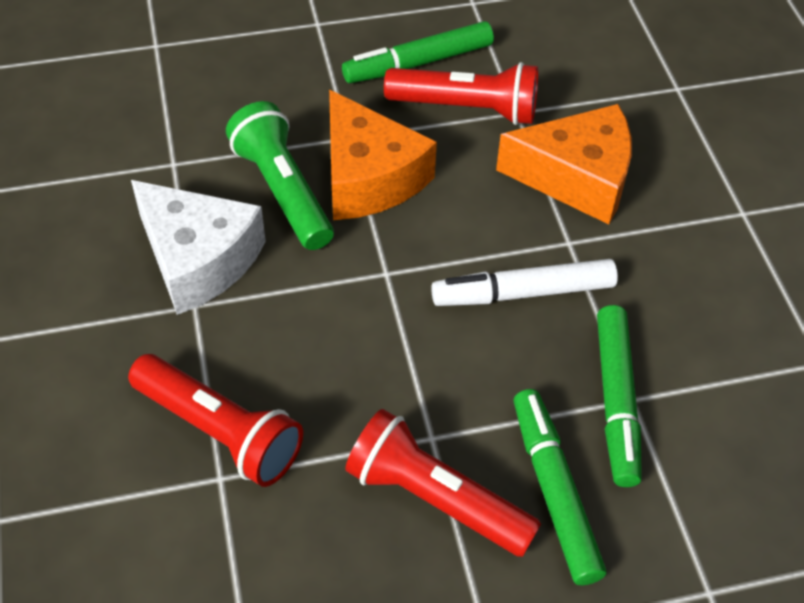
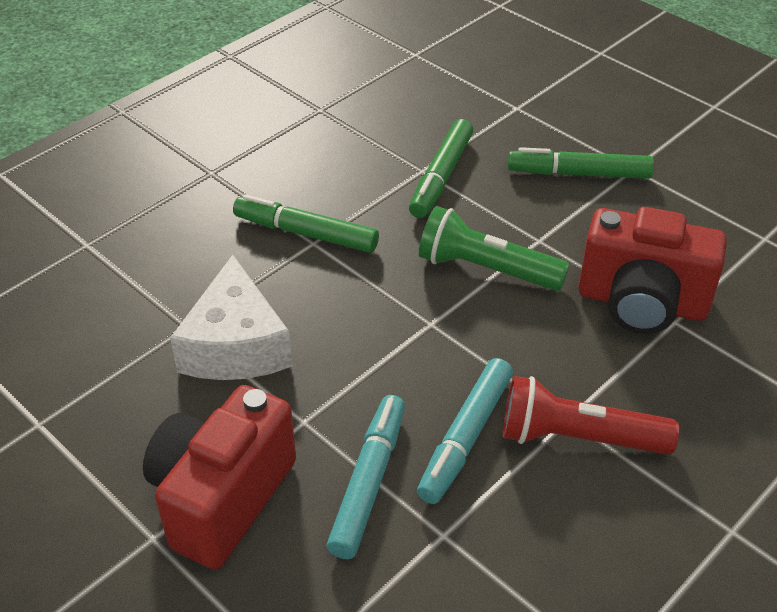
orange cheese: 2 -> 0
red camera: 0 -> 2
red flashlight: 3 -> 1
turquoise marker: 0 -> 2
white marker: 1 -> 0

